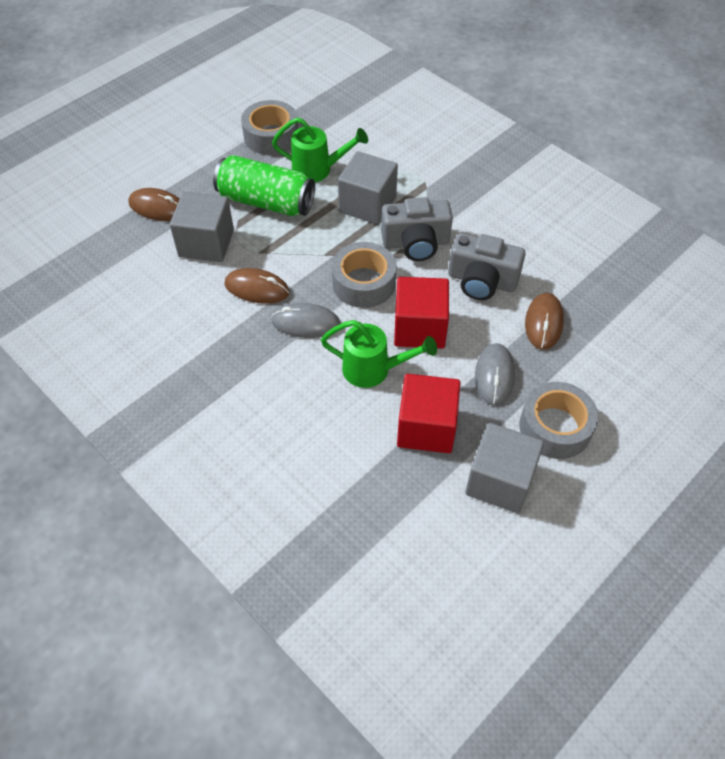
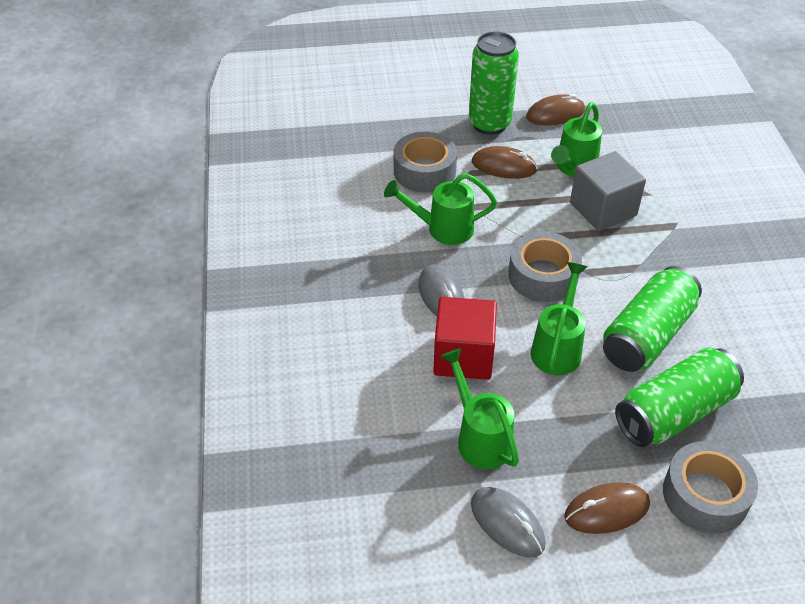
green can: 1 -> 3
green watering can: 2 -> 4
grey camera: 2 -> 0
grey cube: 3 -> 1
red cube: 2 -> 1

